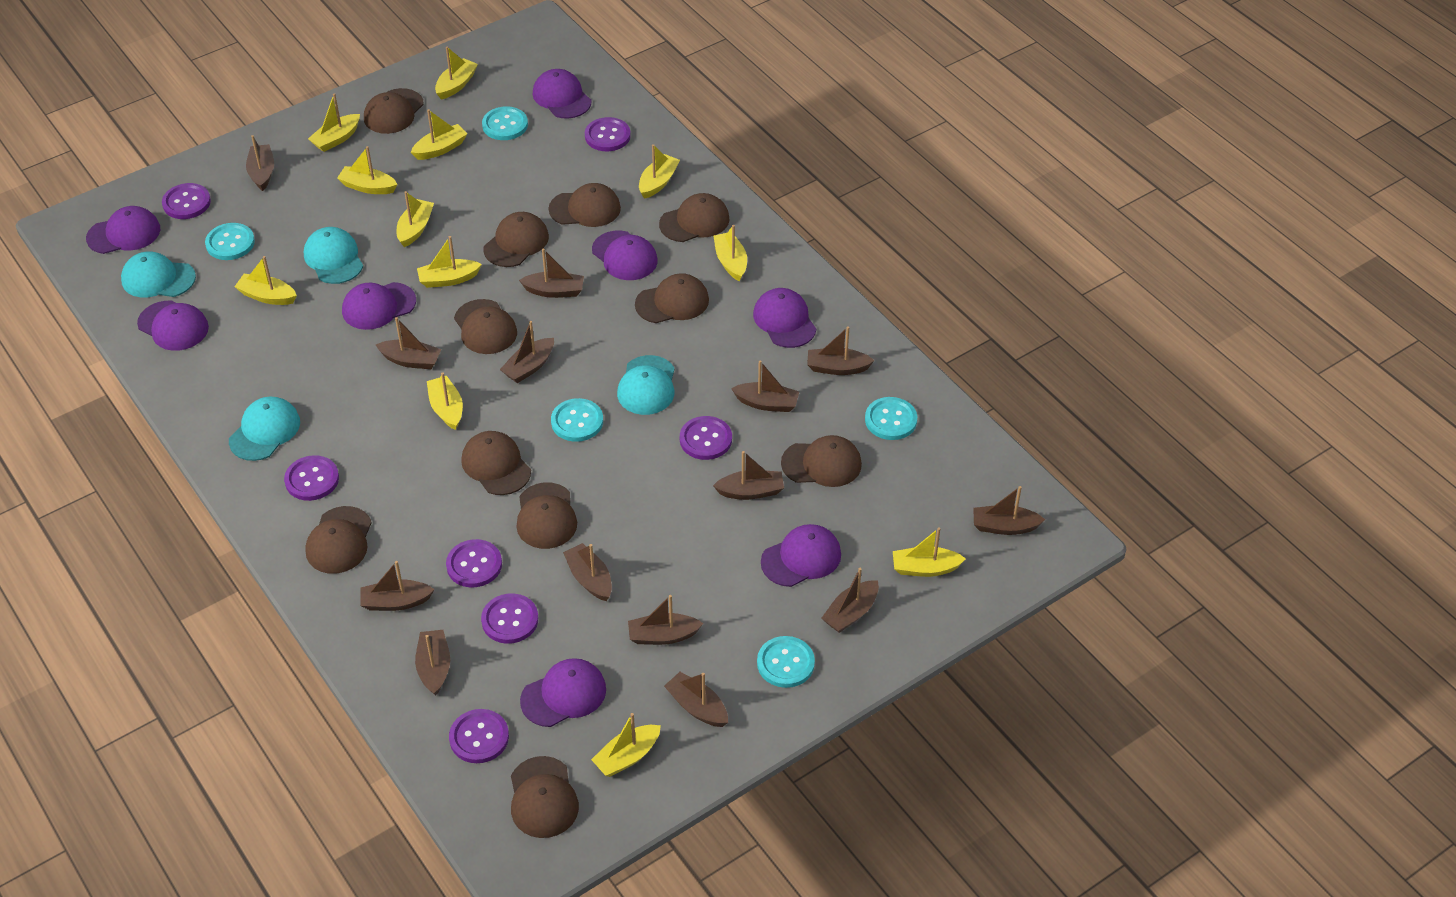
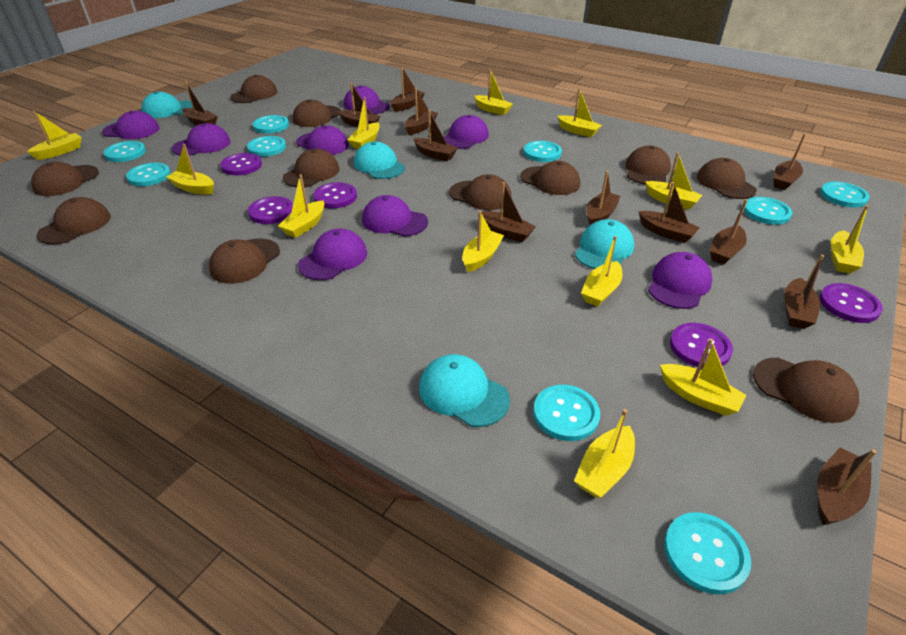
brown boat: 14 -> 12
purple button: 7 -> 5
turquoise button: 5 -> 9

